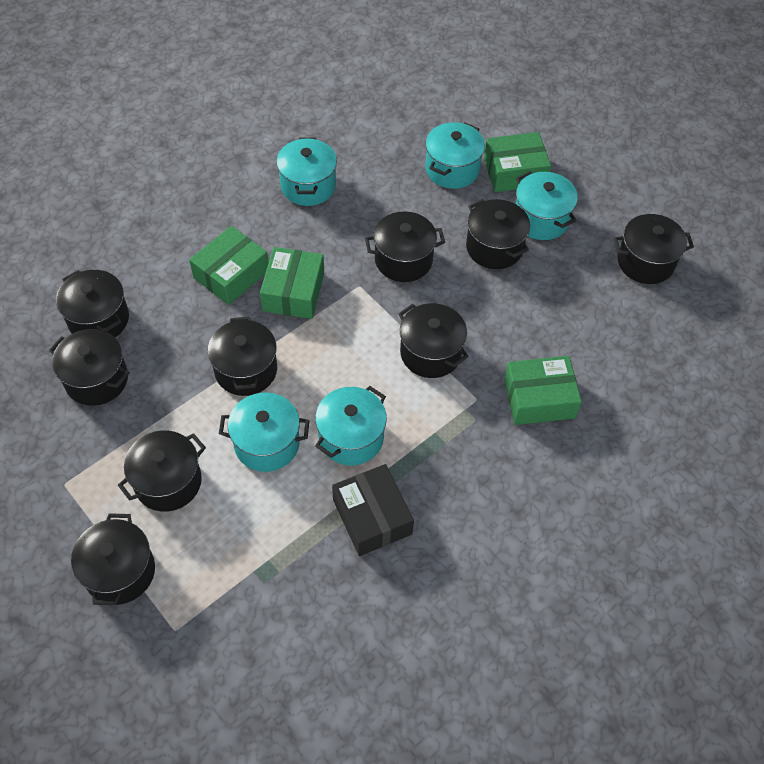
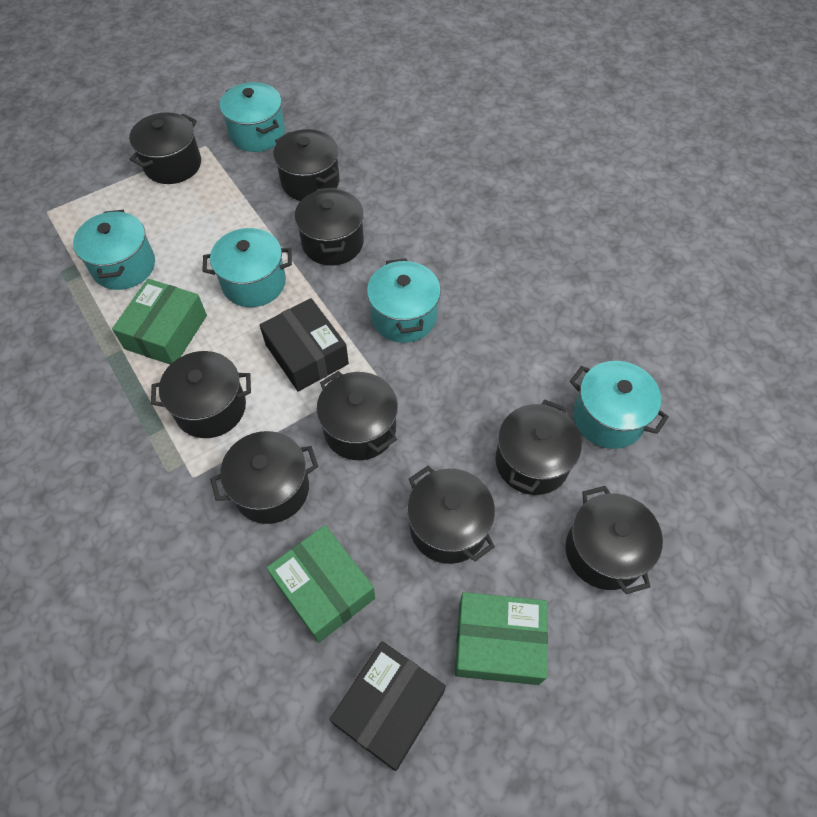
black box: 1 -> 2
green box: 4 -> 3

